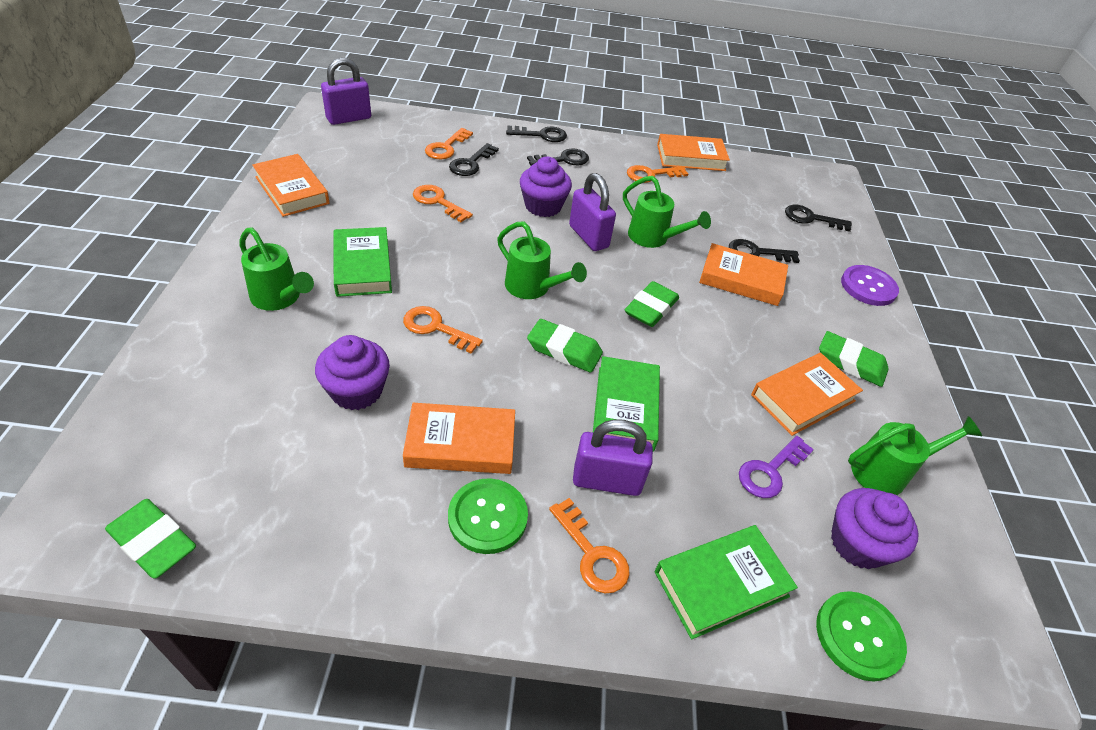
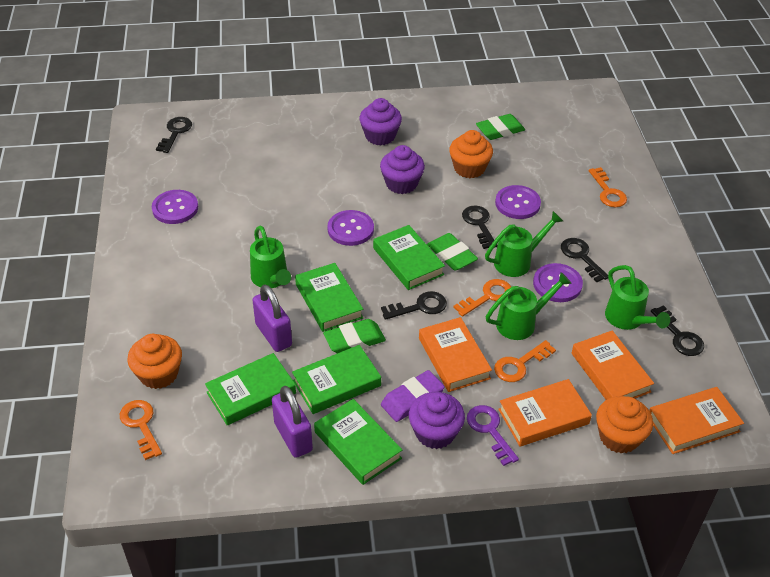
green book: 3 -> 5
green button: 2 -> 0
green eraser: 4 -> 3
orange book: 5 -> 4
orange cupcake: 0 -> 3
orange key: 5 -> 4
purple button: 1 -> 4
purple eraser: 0 -> 1
purple padlock: 3 -> 2

